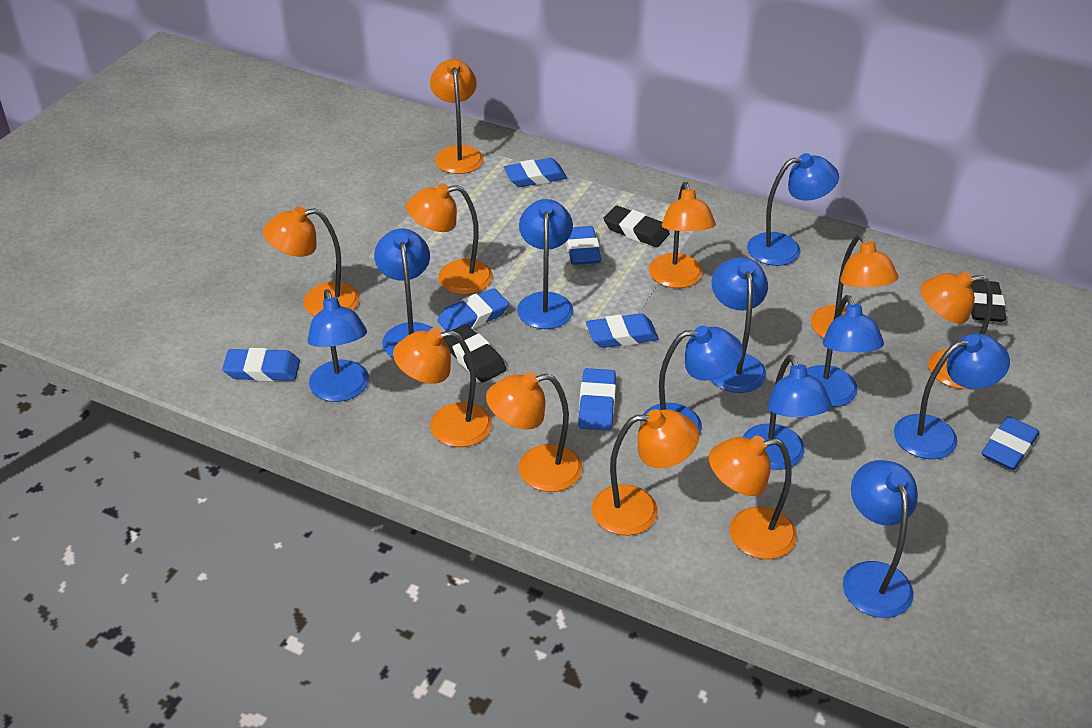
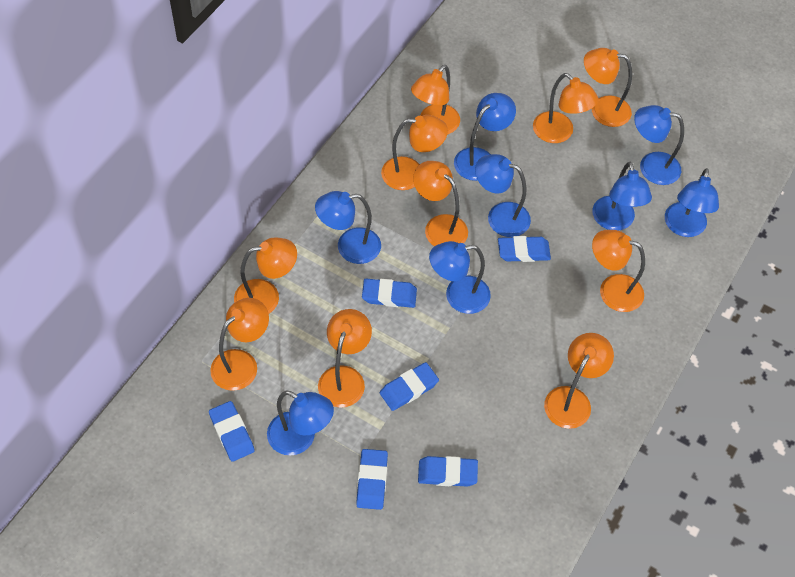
black eraser: 3 -> 0
blue eraser: 7 -> 6
blue lamp: 10 -> 8

